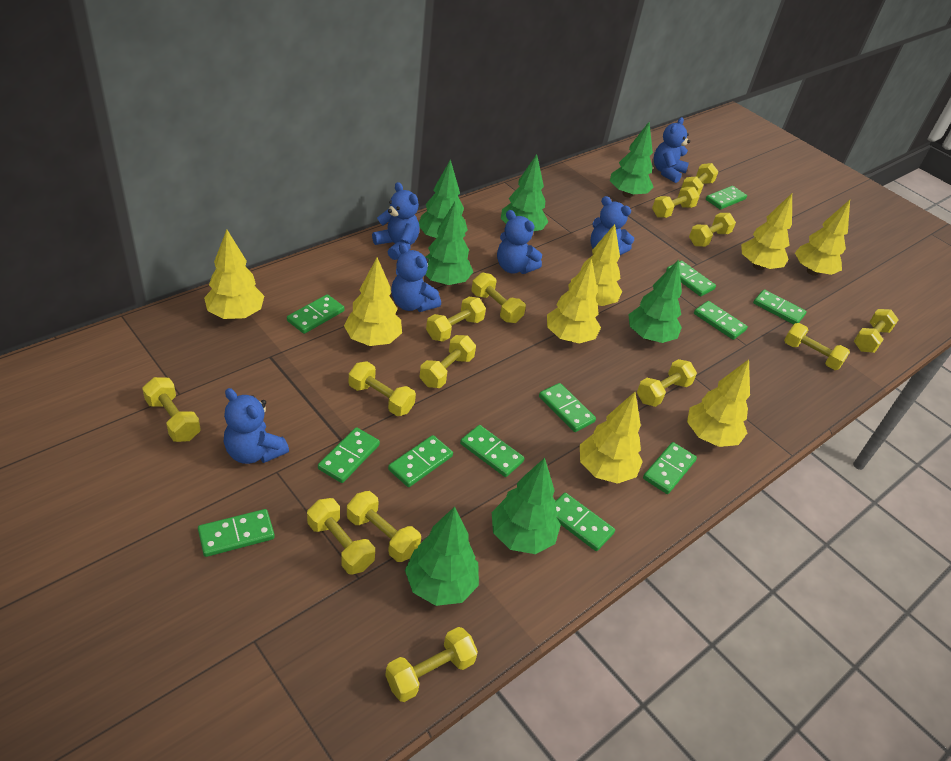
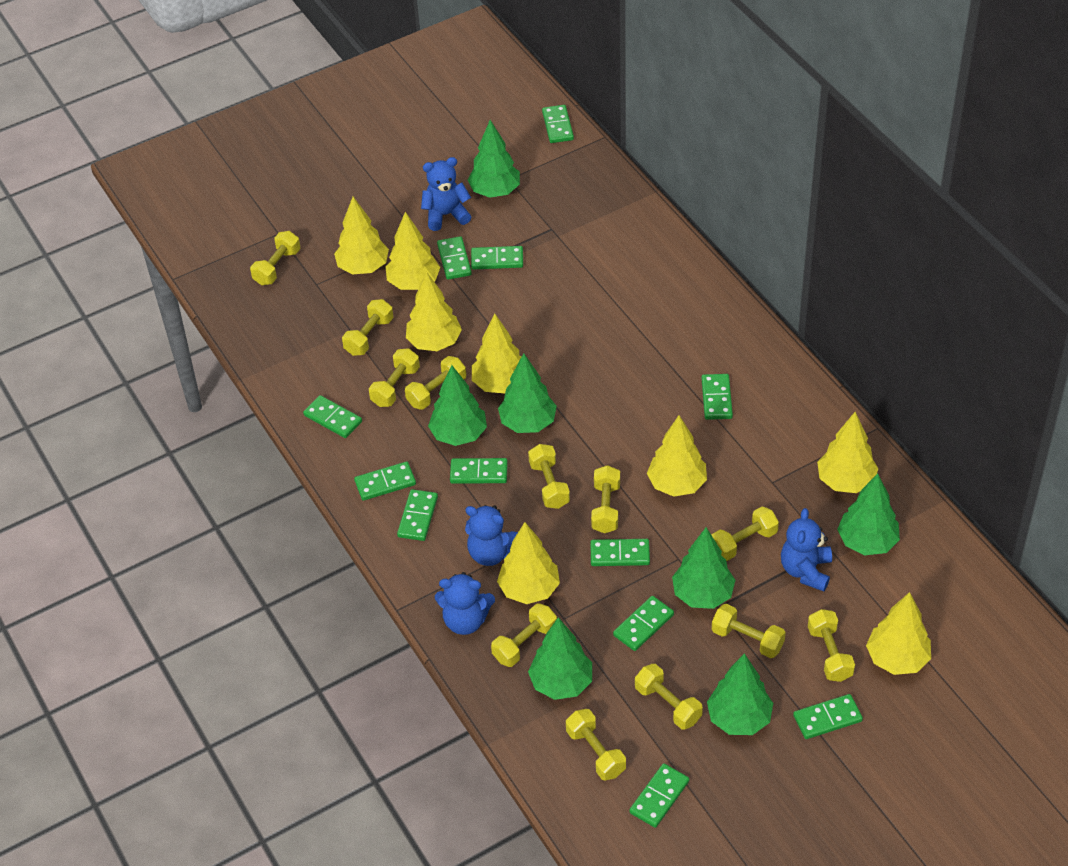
blue teddy bear: 6 -> 4
yellow dumbbell: 14 -> 12

